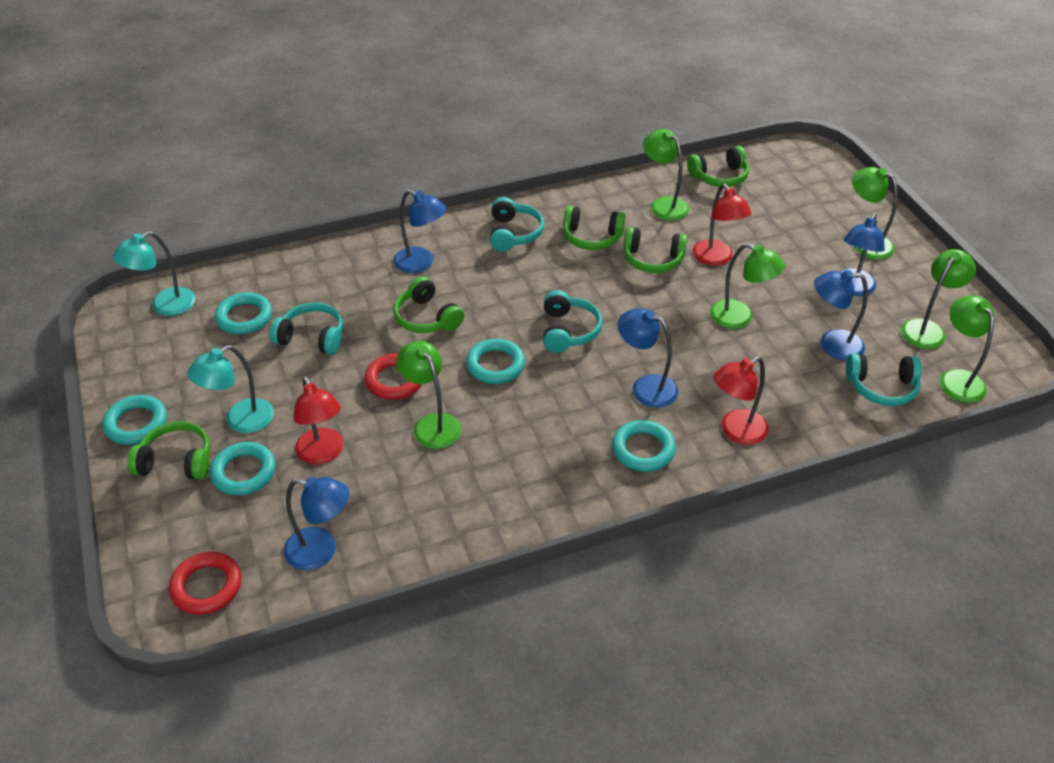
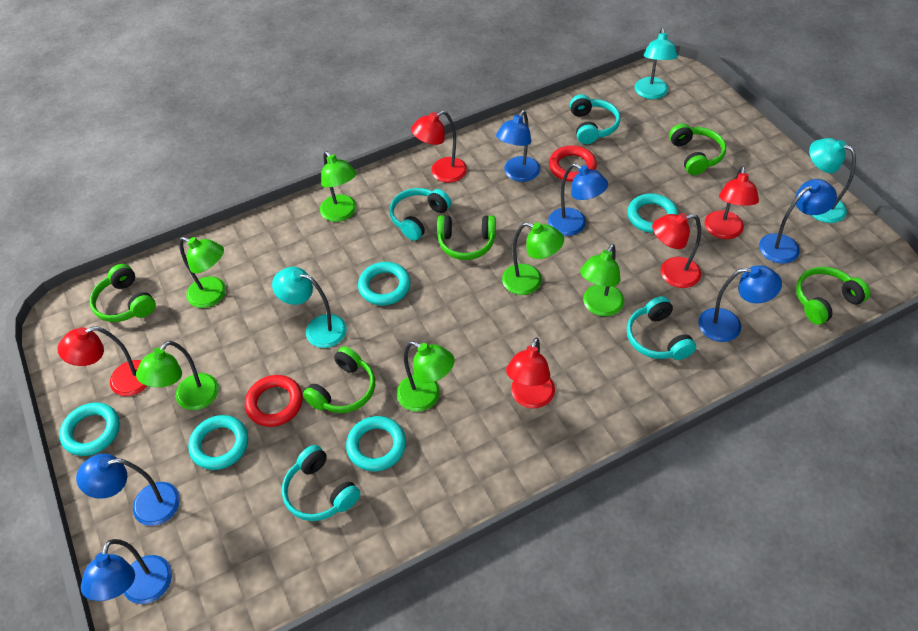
blue lamp: 5 -> 6
red lamp: 3 -> 5
turquoise lamp: 2 -> 3

